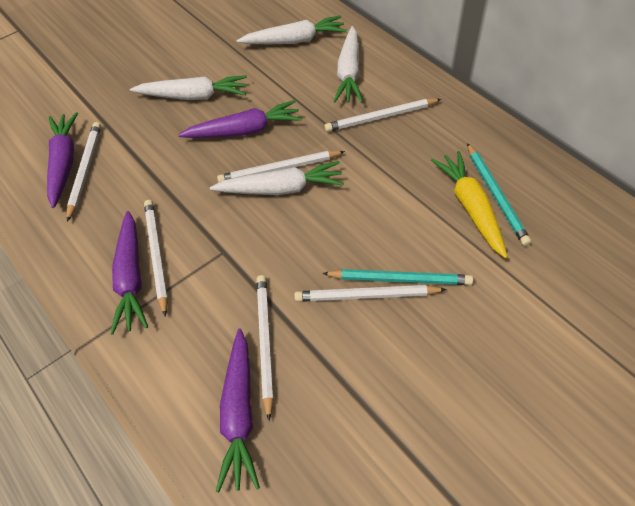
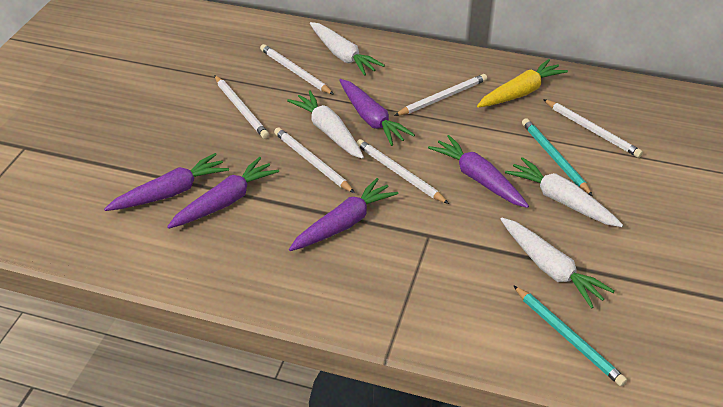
purple carrot: 4 -> 5

